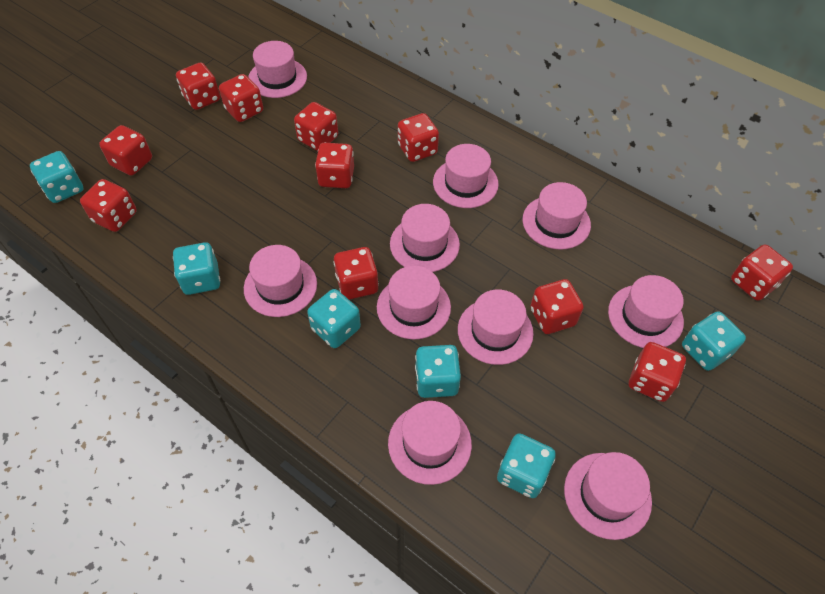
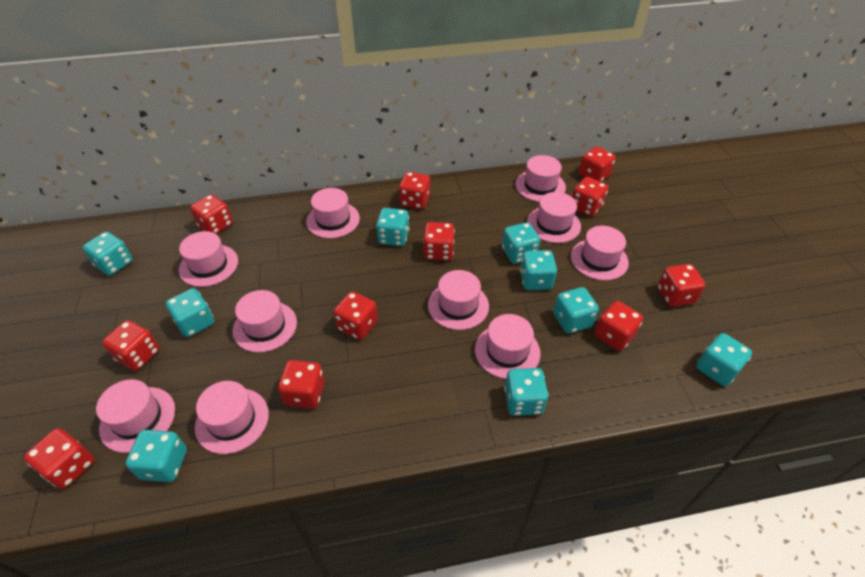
turquoise dice: 6 -> 9

